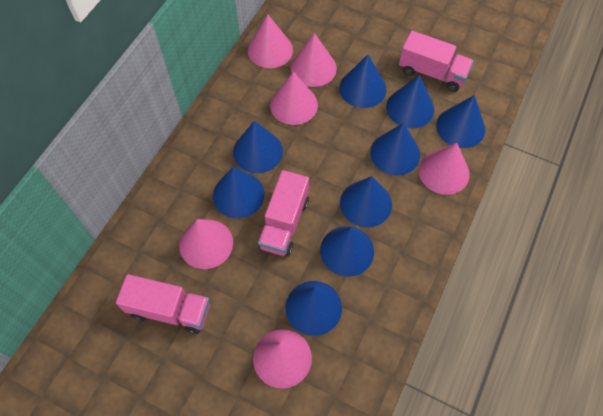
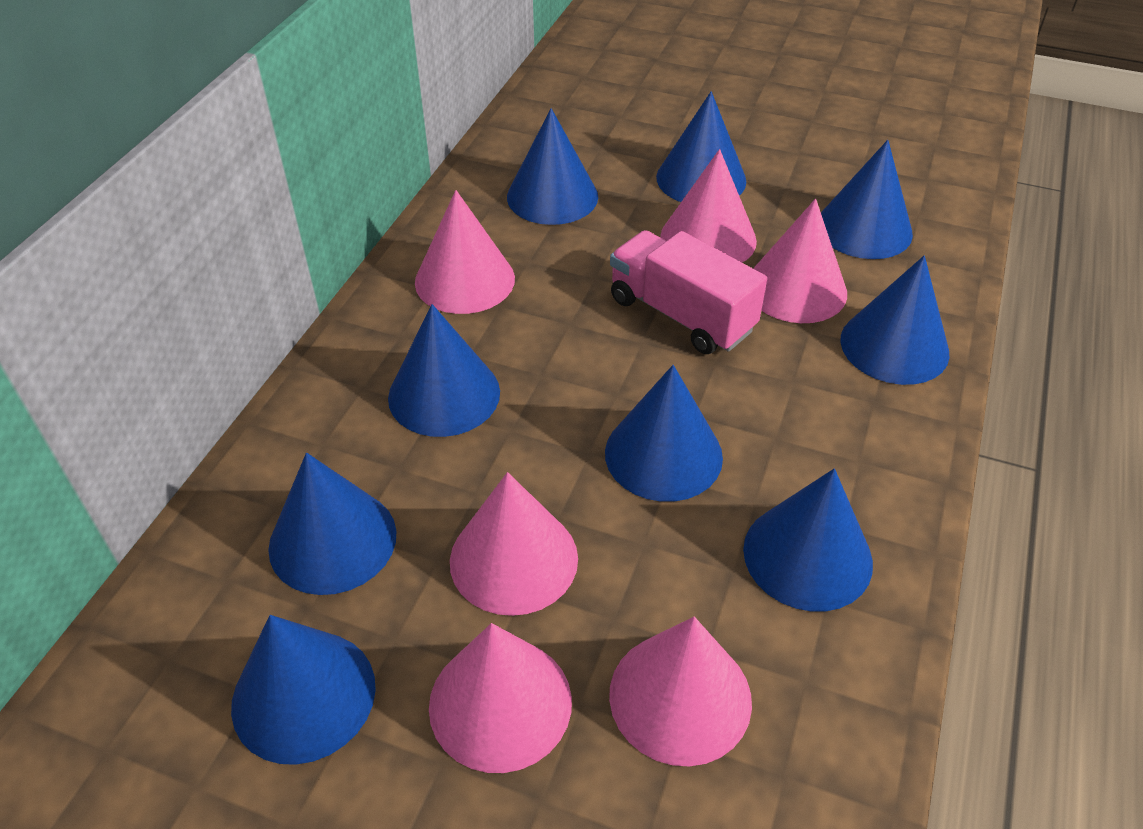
pink truck: 3 -> 1

